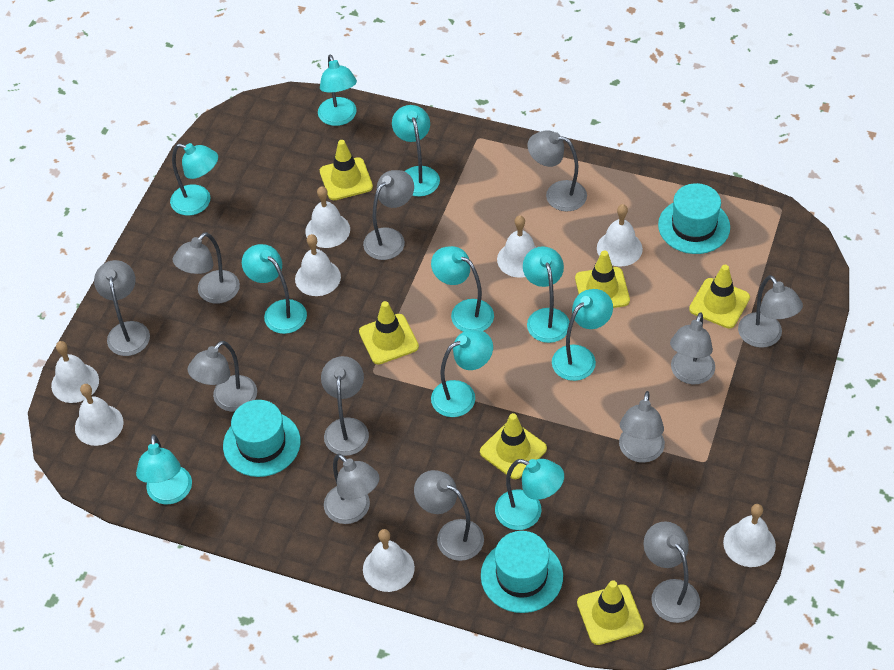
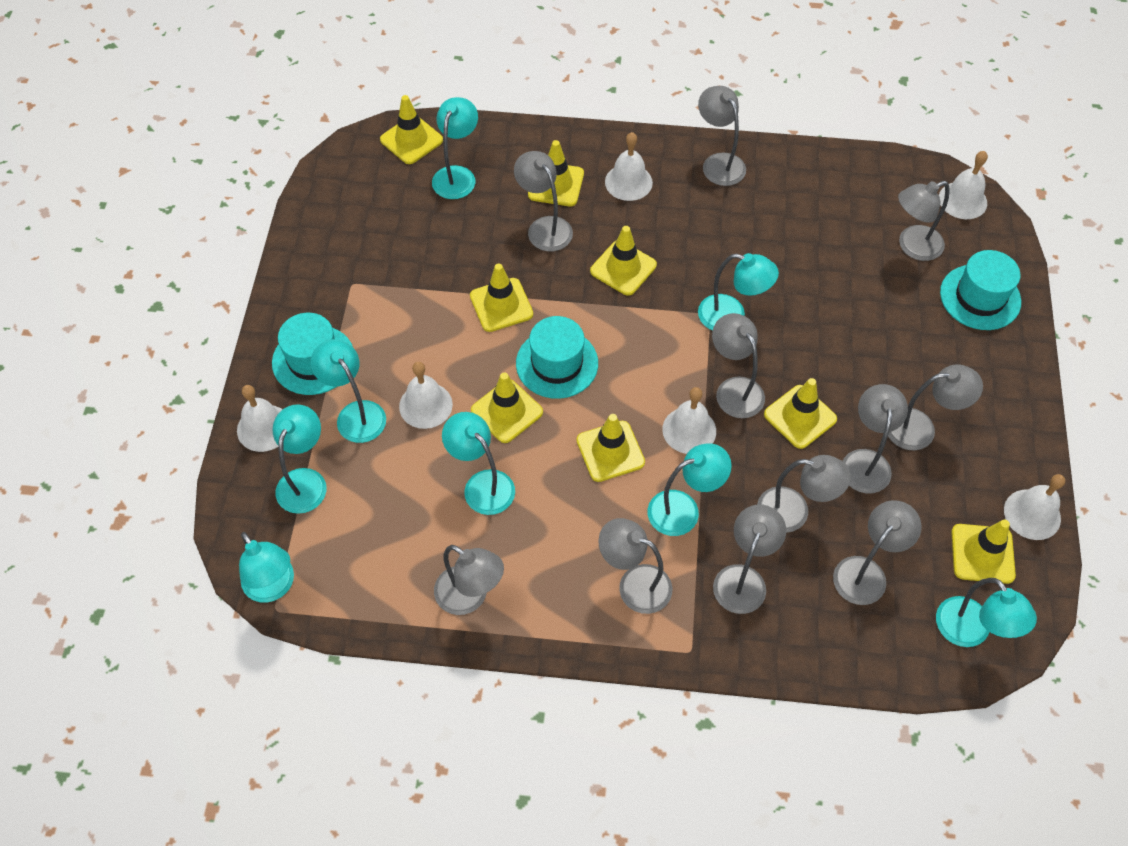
grey lamp: 12 -> 11
turquoise lamp: 10 -> 8
white bell: 8 -> 6
yellow traffic cone: 6 -> 8

